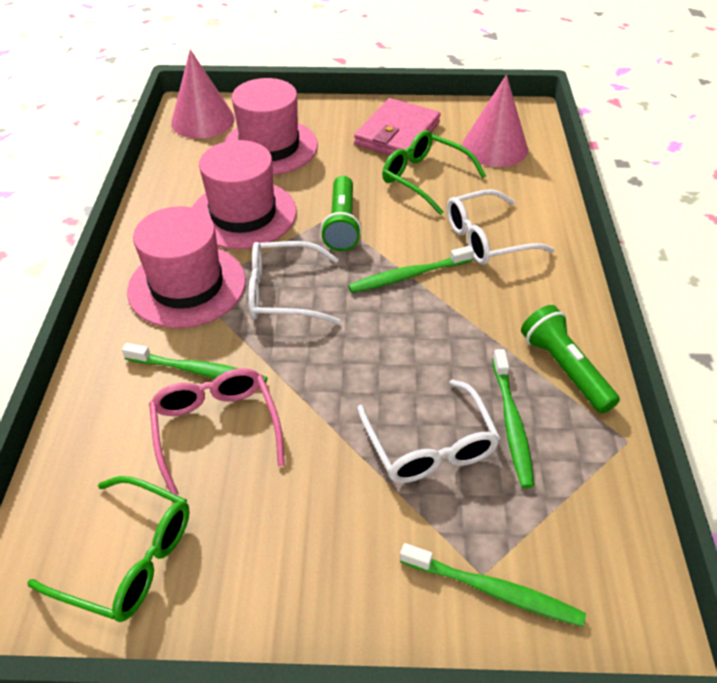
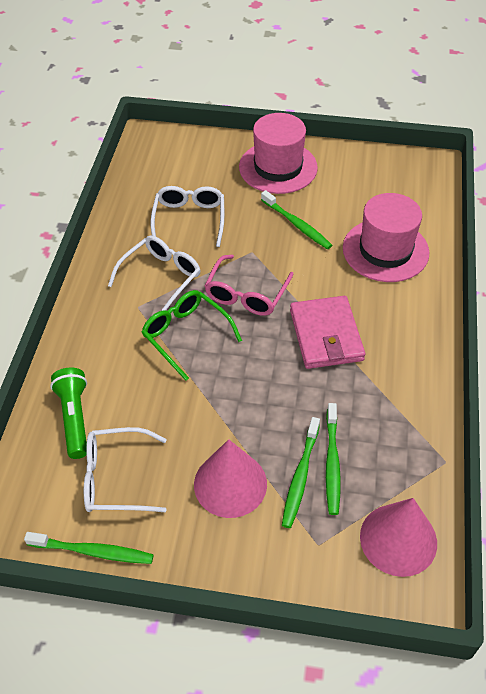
green flashlight: 2 -> 1
green glasses: 2 -> 1
pink hat: 3 -> 2

